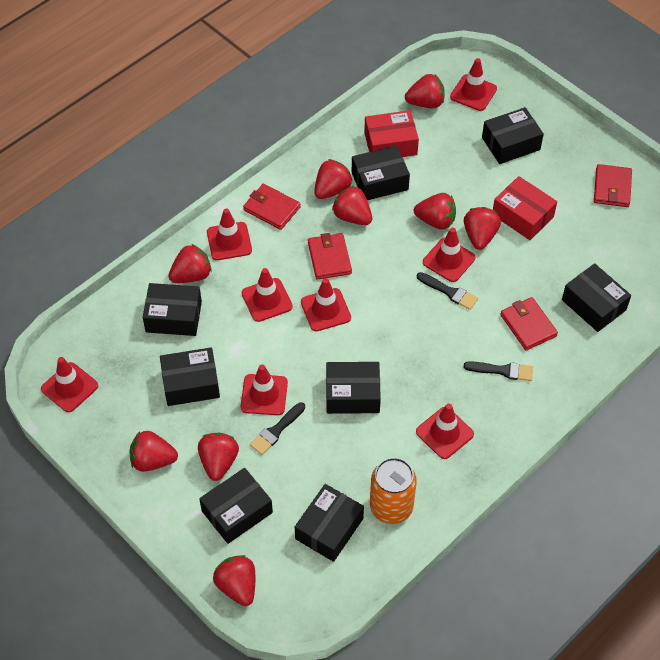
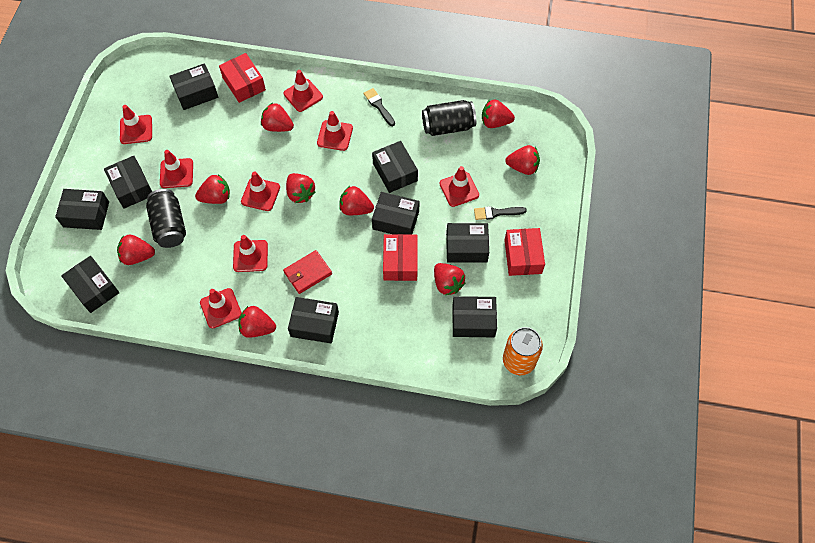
black box: 8 -> 9
black brush: 3 -> 2
black can: 0 -> 2
red box: 2 -> 3
red wallet: 4 -> 1

